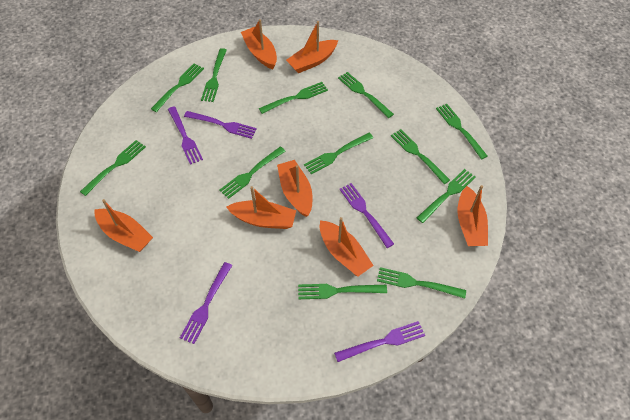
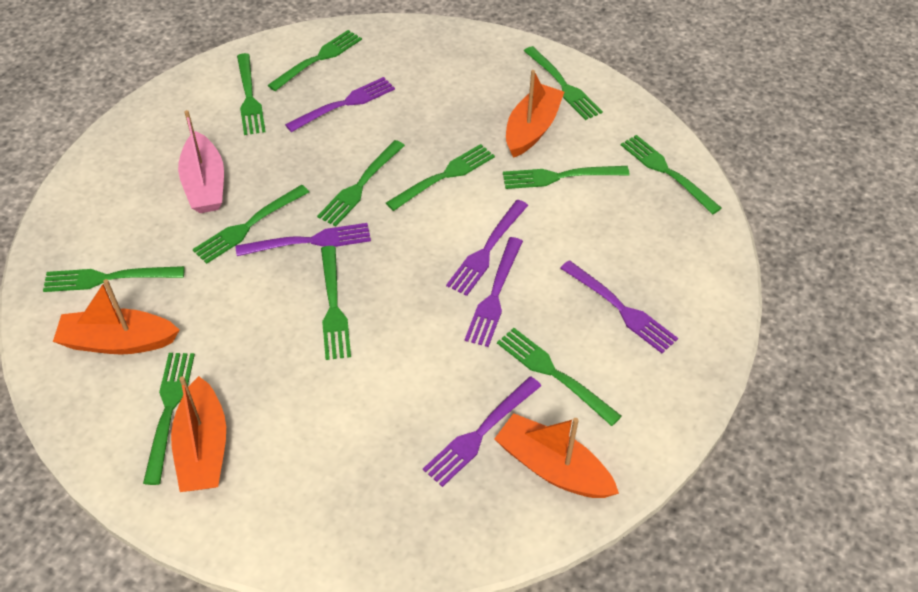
orange boat: 7 -> 4
pink boat: 0 -> 1
purple fork: 5 -> 6

